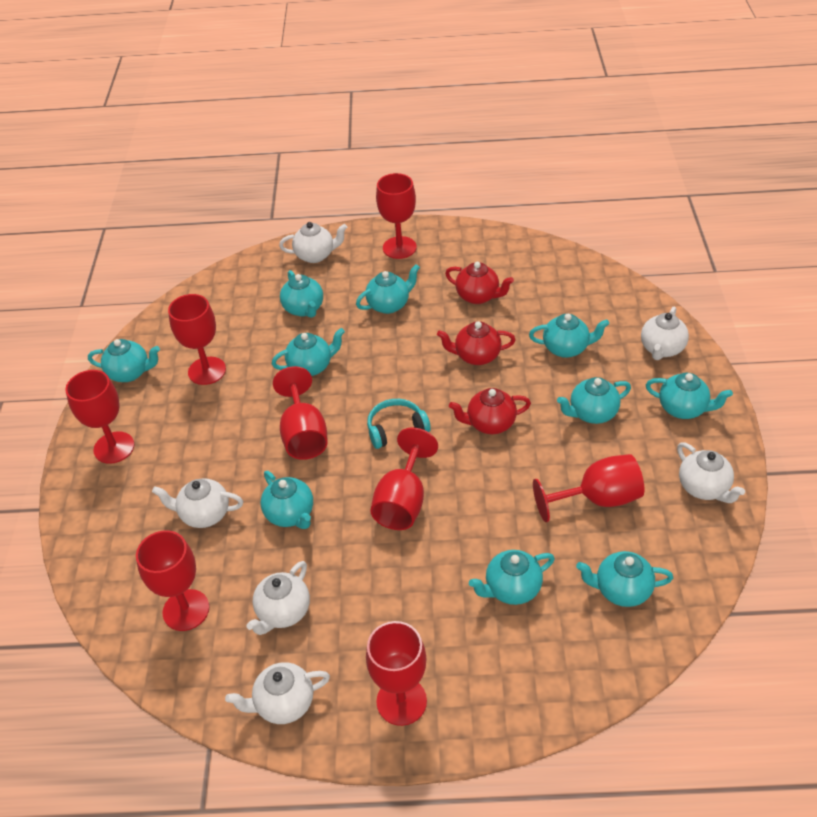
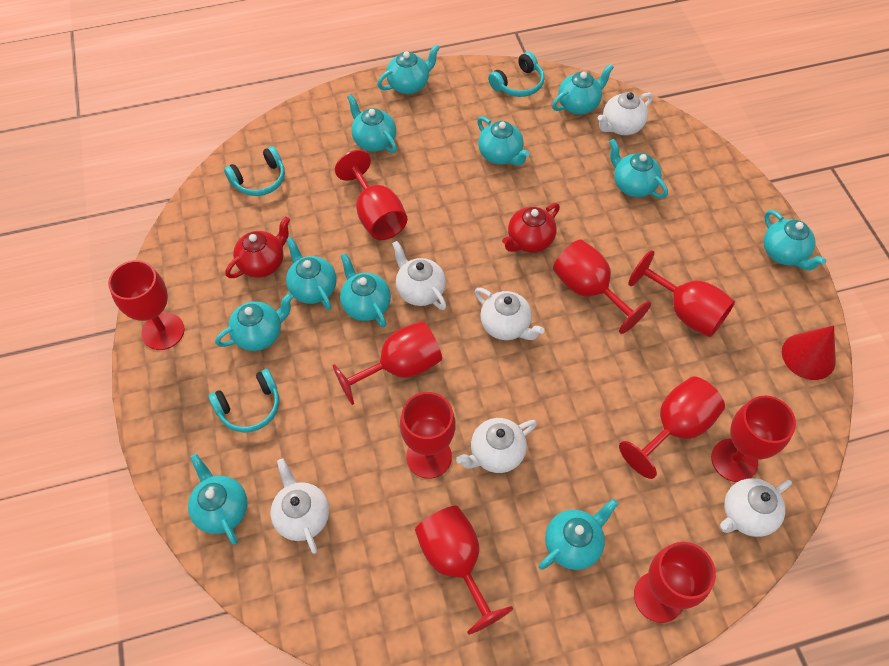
red cone: 0 -> 1
red goblet: 8 -> 10
red teapot: 3 -> 2
turquoise headphones: 1 -> 3
turquoise teapot: 10 -> 11

